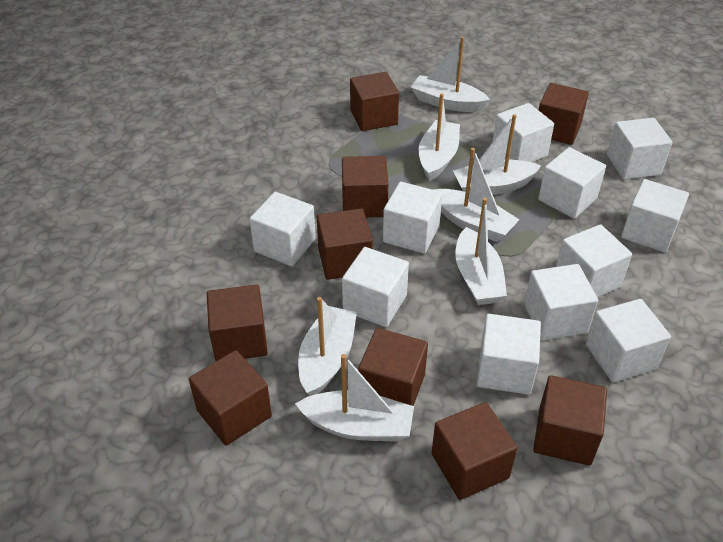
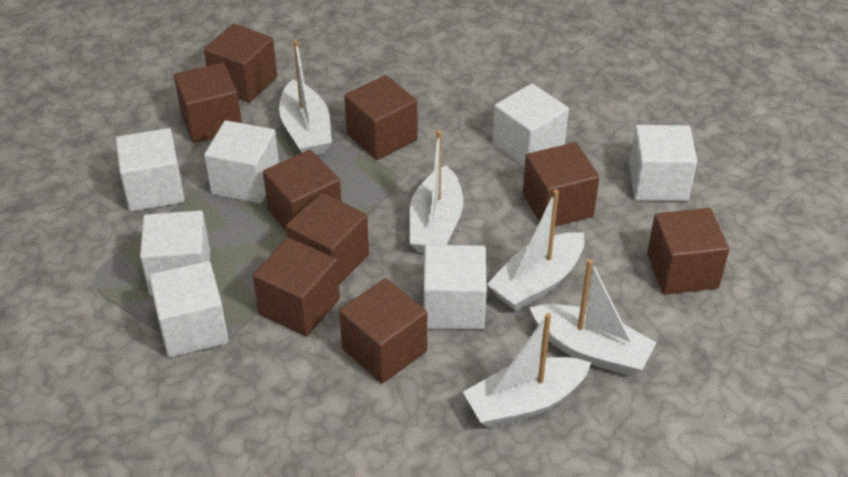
white boat: 7 -> 5
white cube: 11 -> 7

